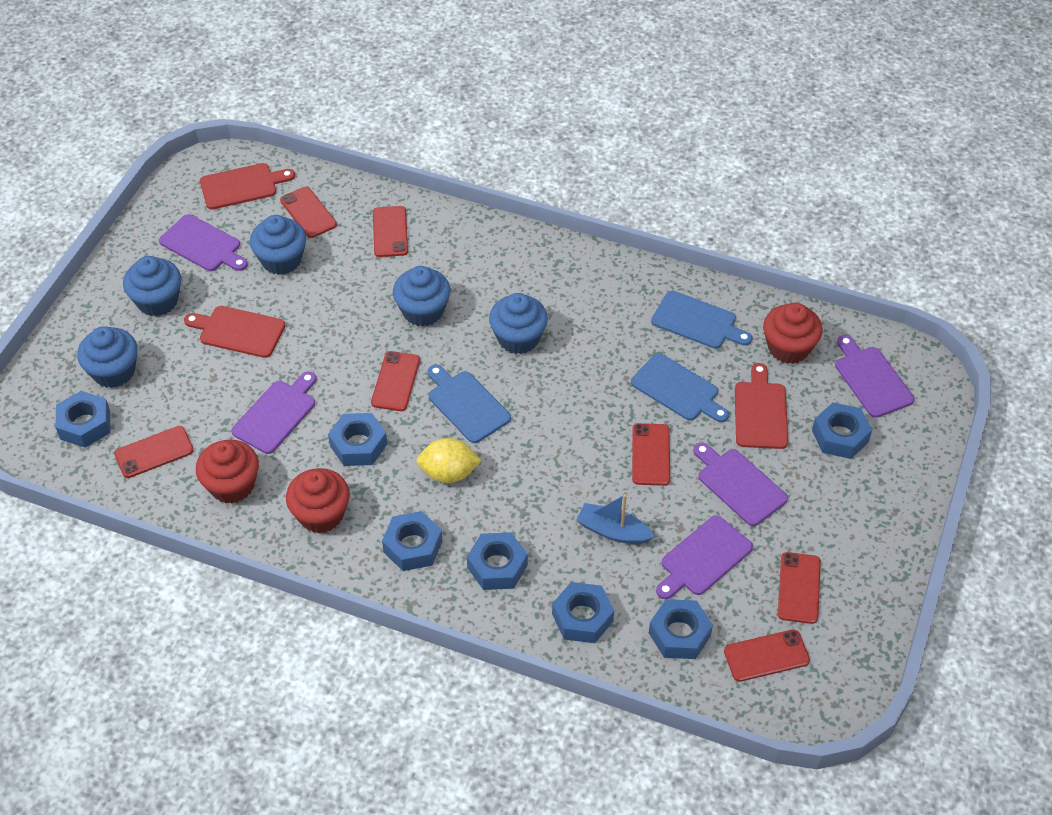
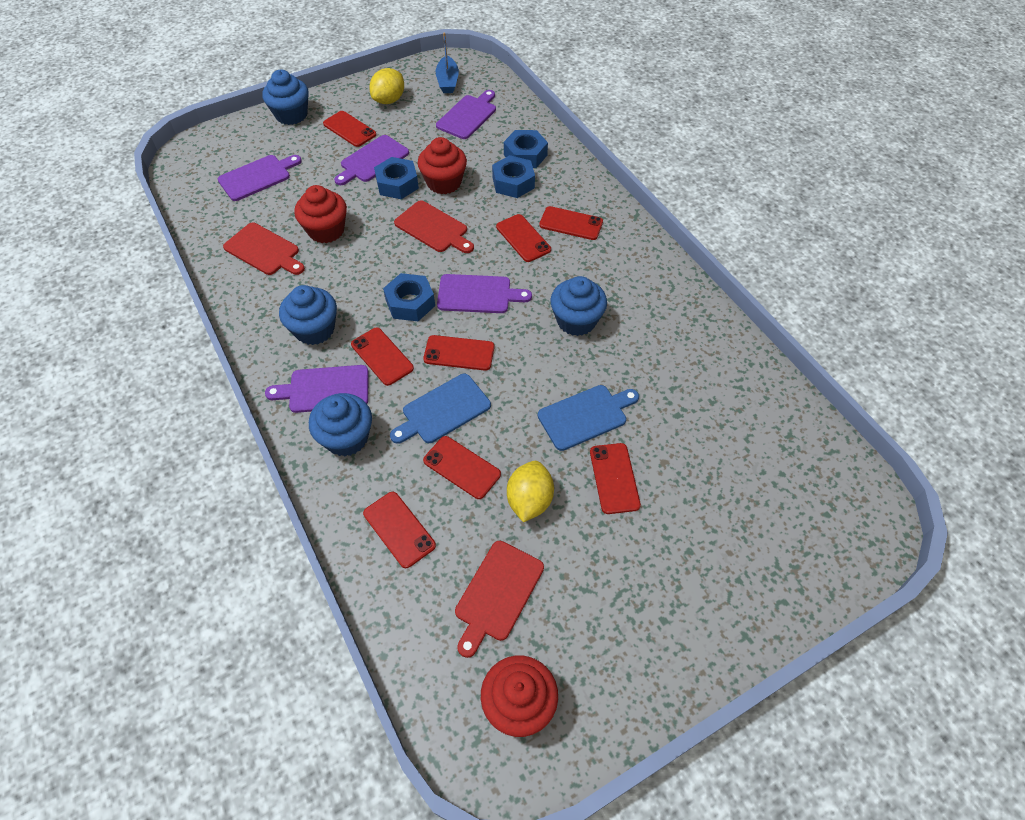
blue cupcake: 5 -> 4
blue cutting board: 3 -> 2
blue nut: 7 -> 4
red phone: 7 -> 8
yellow lemon: 1 -> 2

